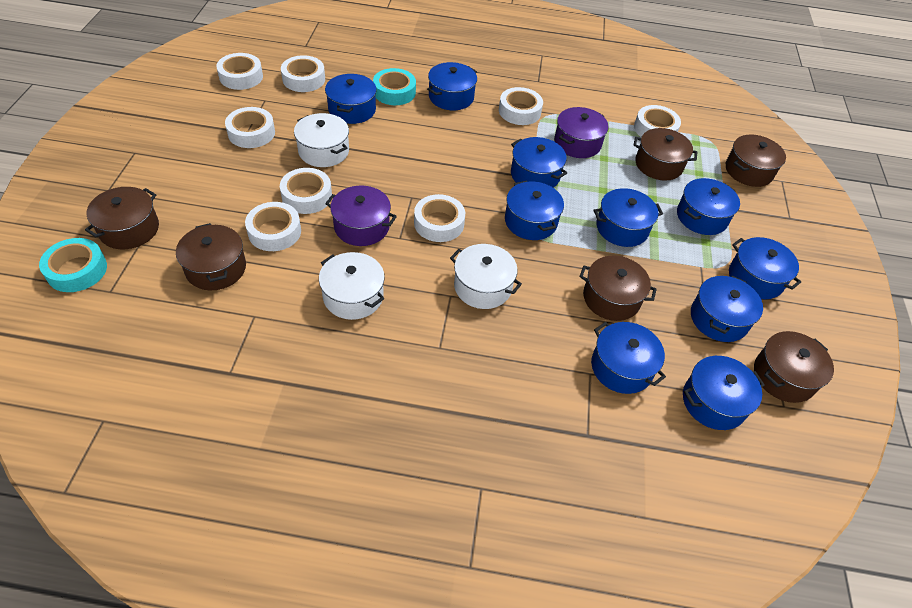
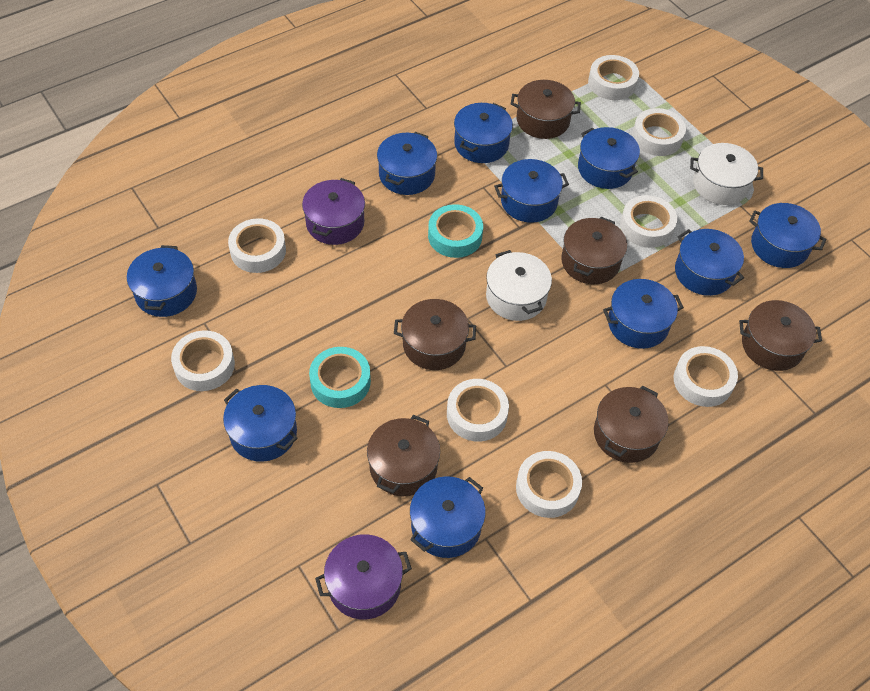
white pot: 3 -> 2

